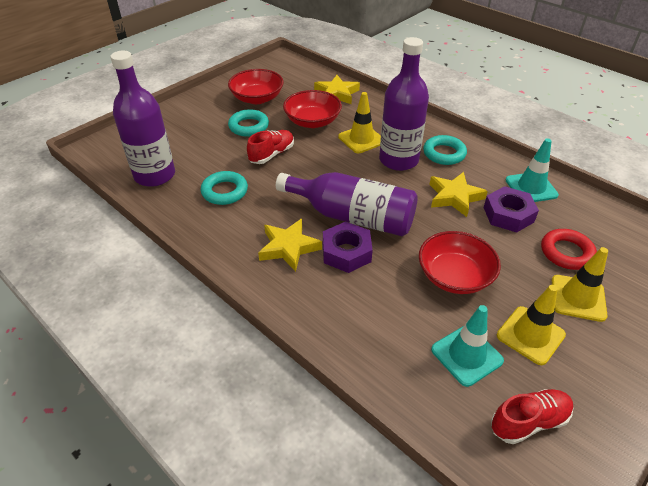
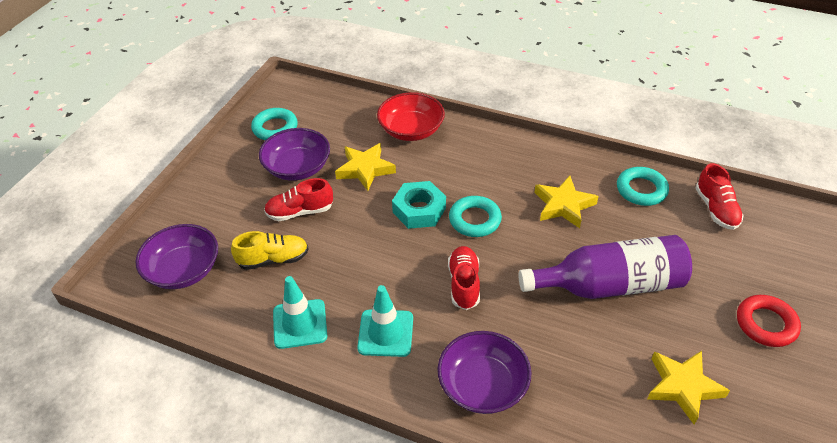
purple bottle: 3 -> 1
purple bowl: 0 -> 3
purple nut: 2 -> 0
red bowl: 3 -> 1
red shoe: 2 -> 3
turquoise nut: 0 -> 1
yellow shoe: 0 -> 1
yellow traffic cone: 3 -> 0

